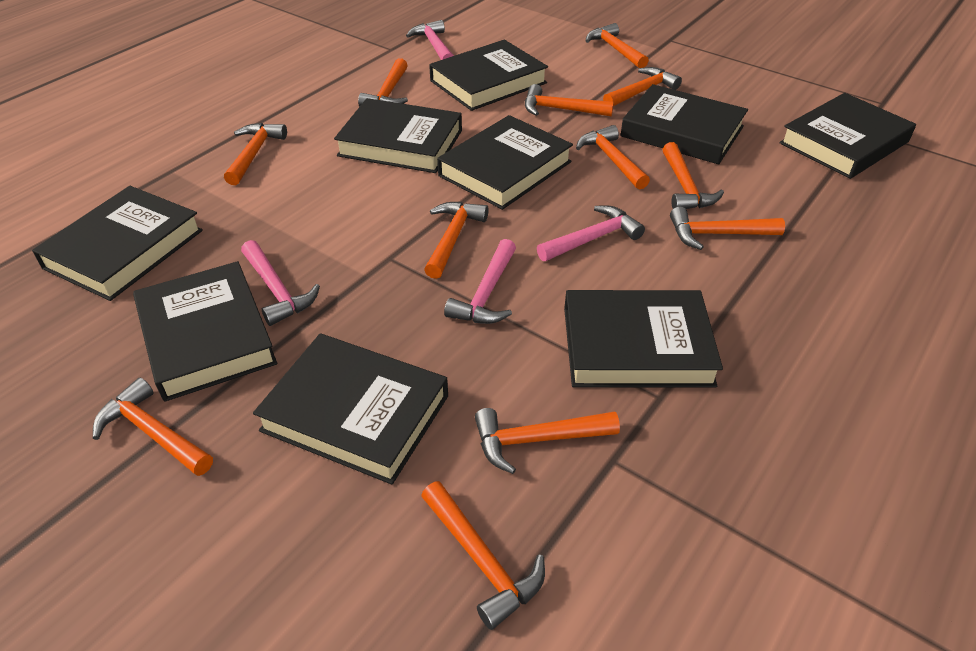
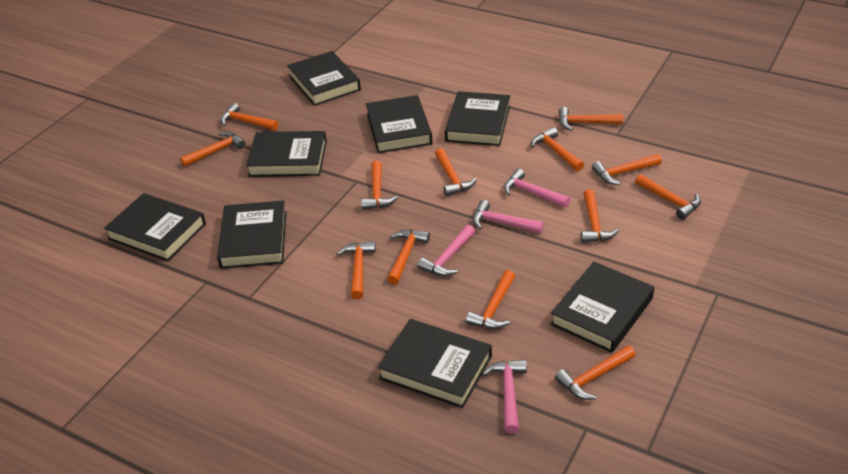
black book: 9 -> 8
orange hammer: 12 -> 13

